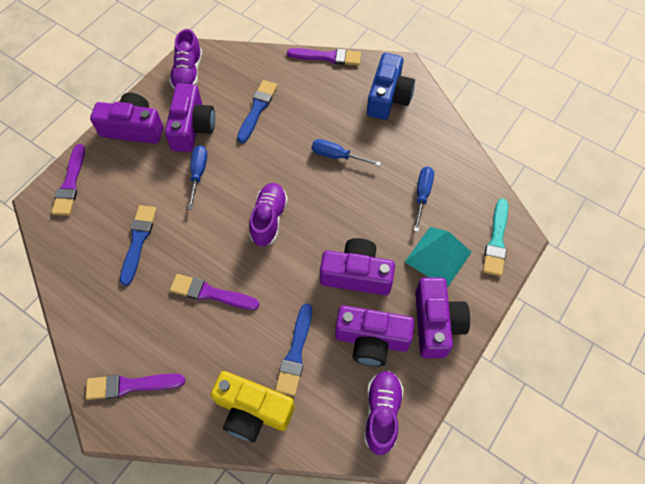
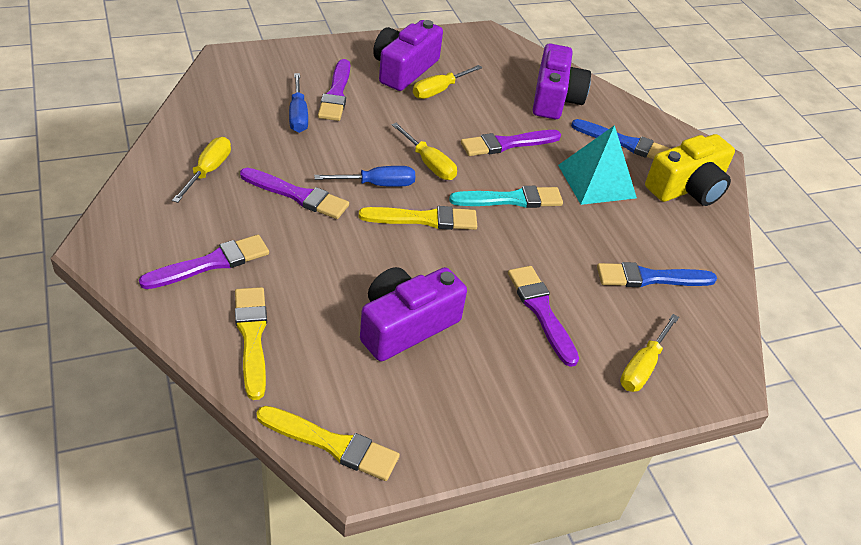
blue brush: 3 -> 2
blue camera: 1 -> 0
blue screwdriver: 3 -> 2
purple brush: 4 -> 5
purple camera: 5 -> 3
purple shoe: 3 -> 0
yellow brush: 0 -> 3
yellow screwdriver: 0 -> 4

